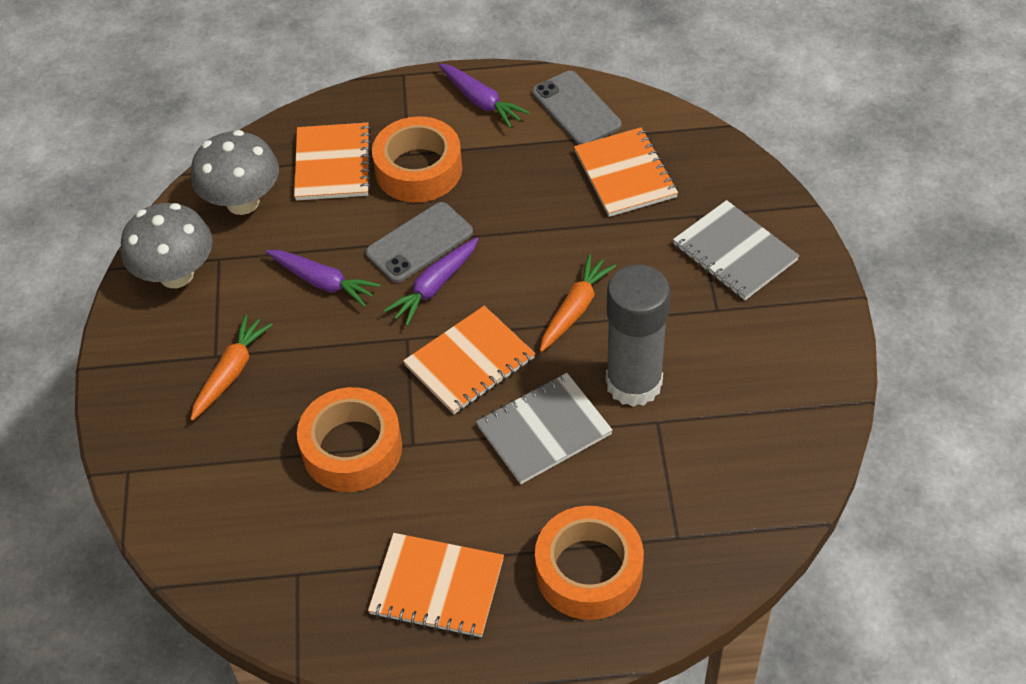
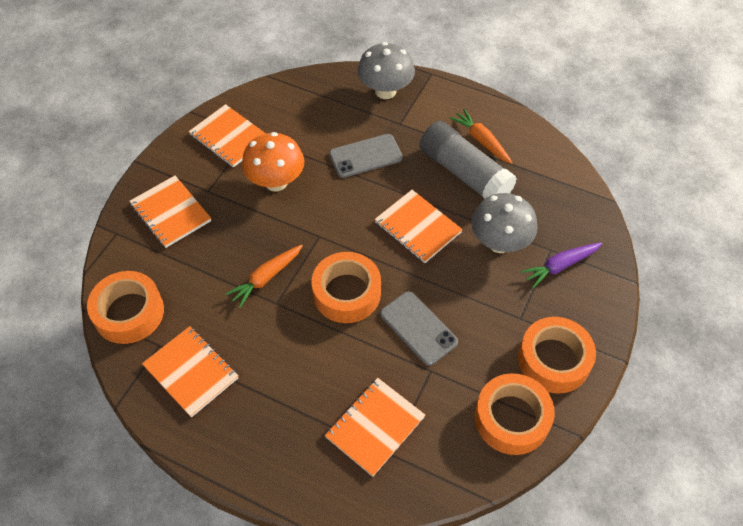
grey notebook: 2 -> 0
orange mushroom: 0 -> 1
orange notebook: 4 -> 5
orange tape: 3 -> 4
purple carrot: 3 -> 1

